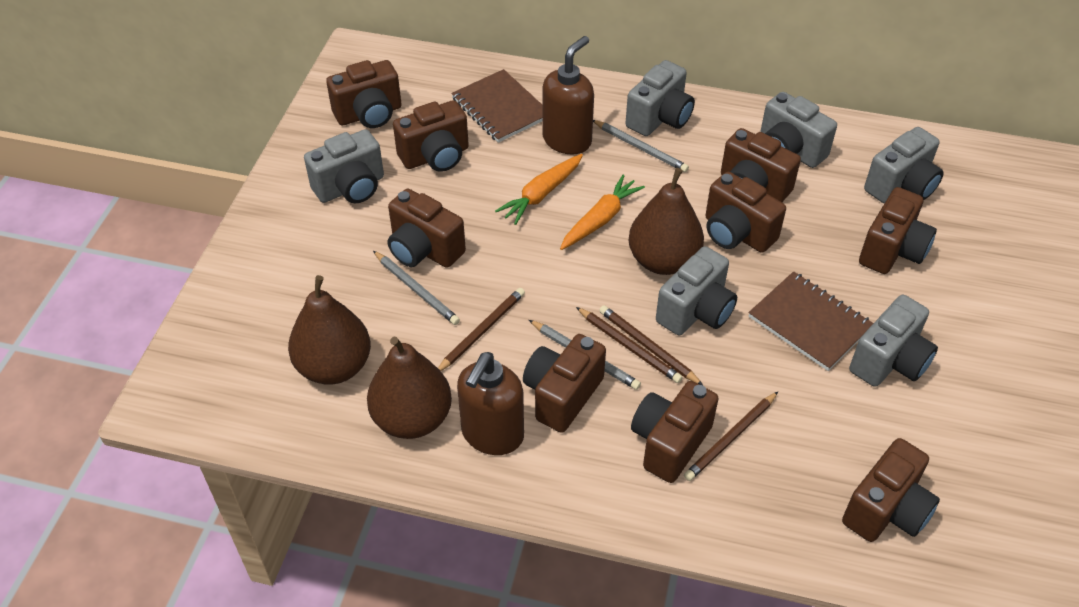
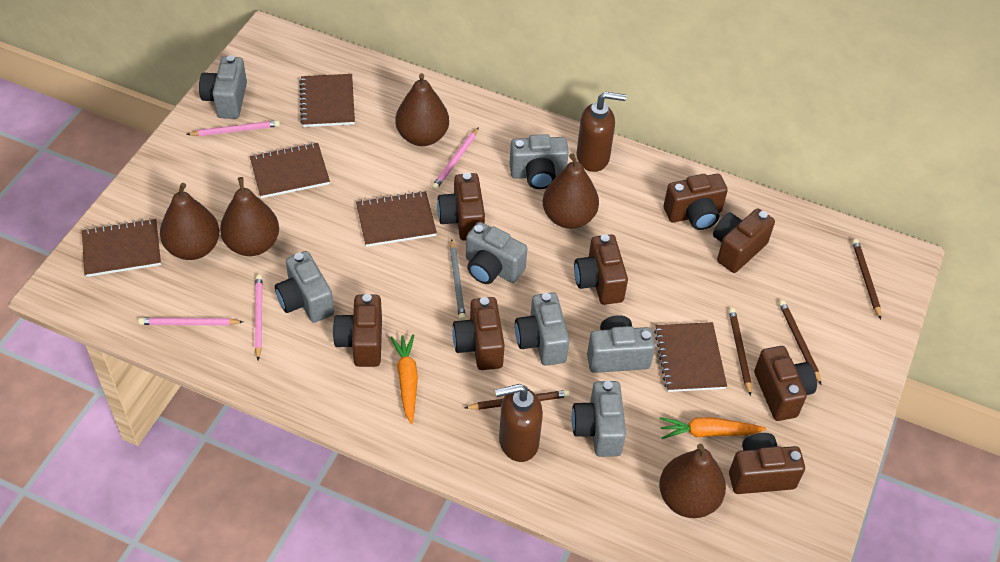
brown camera: 9 -> 8
brown notebook: 2 -> 5
brown pear: 3 -> 5
grey camera: 6 -> 7
grey pencil: 3 -> 1
pink pencil: 0 -> 4

